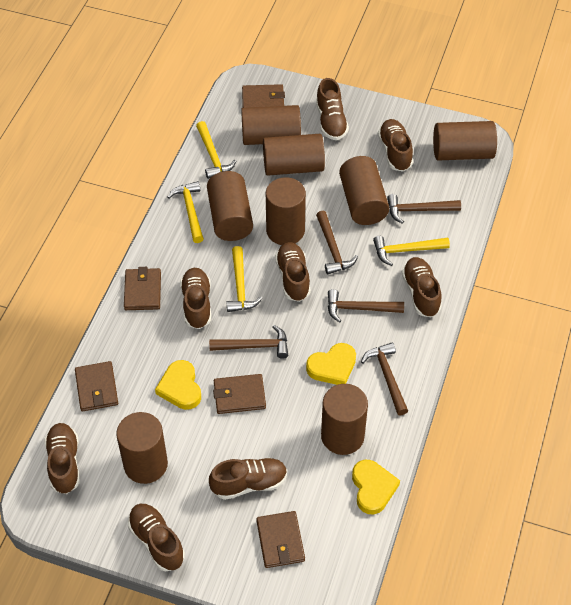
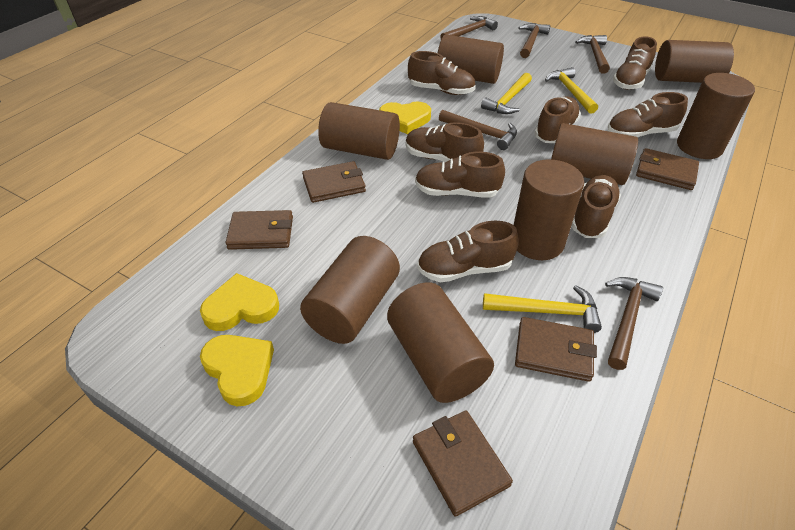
yellow hammer: 4 -> 3

